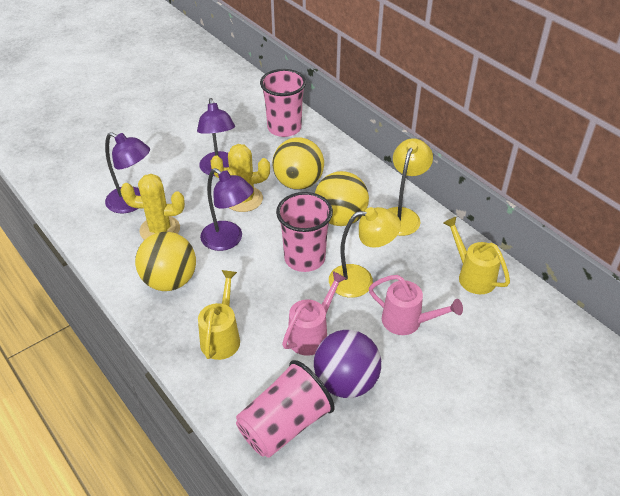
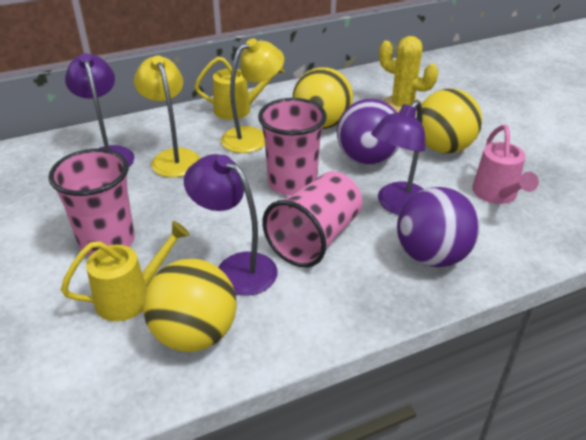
pink watering can: 2 -> 1
purple ball: 1 -> 2
yellow cactus: 2 -> 1

